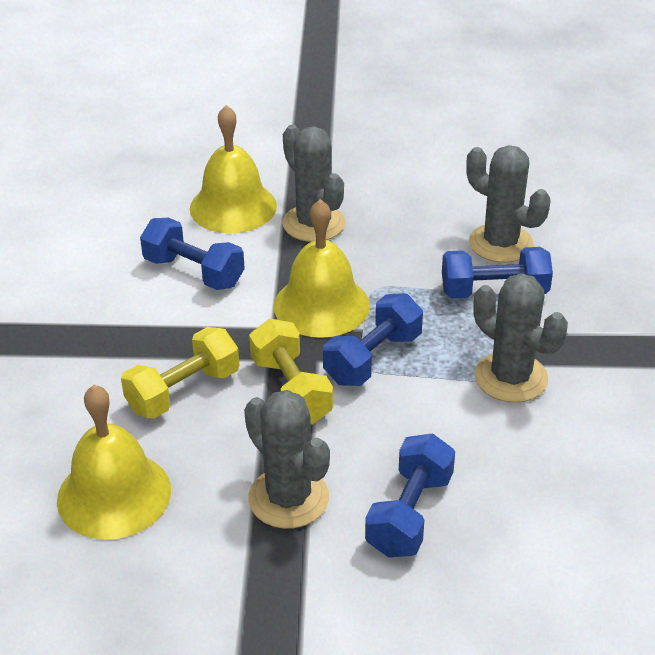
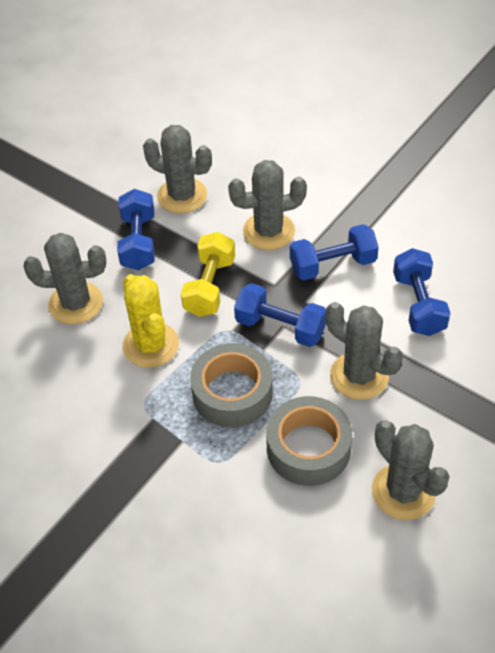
grey cactus: 4 -> 5
grey tape: 0 -> 2
yellow bell: 3 -> 0
yellow cactus: 0 -> 1
yellow dumbbell: 2 -> 1

